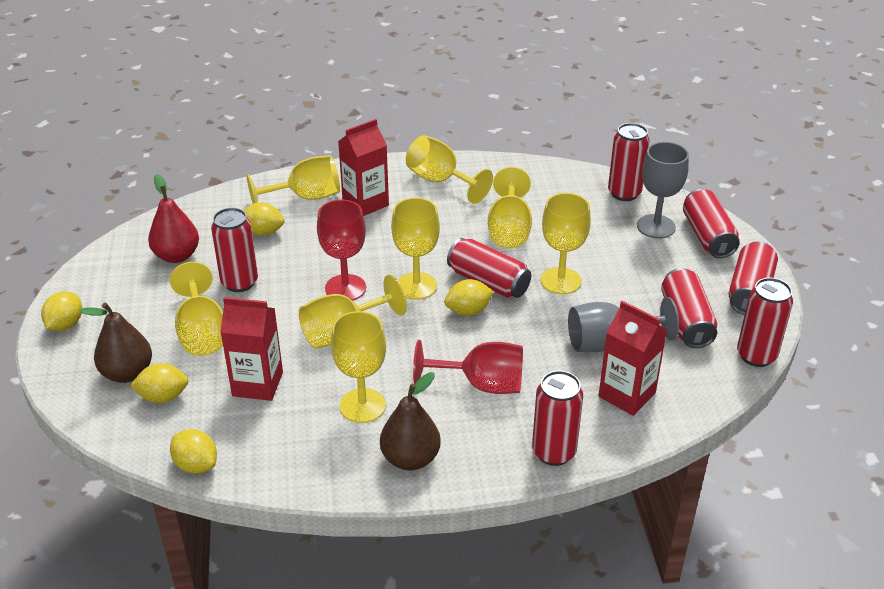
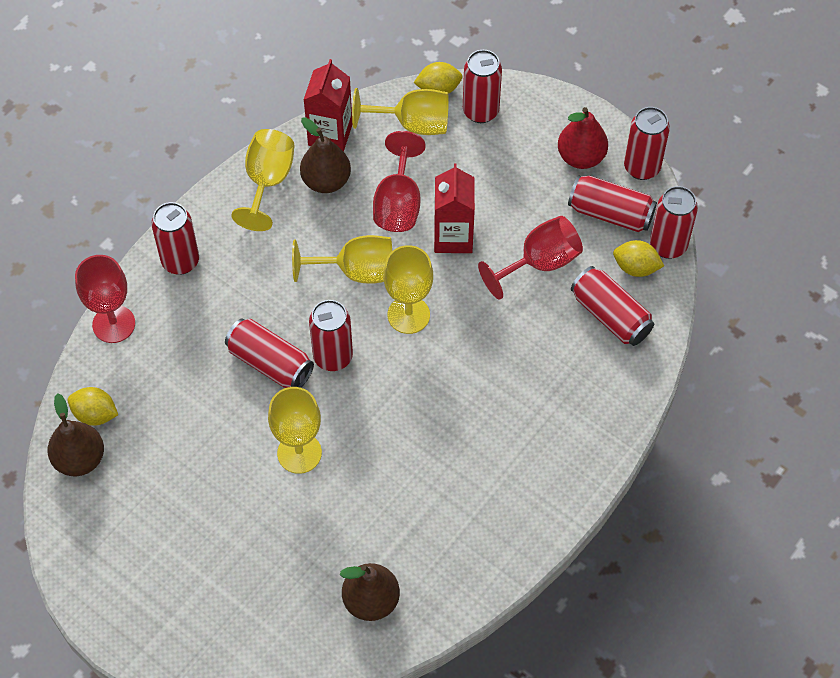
brown pear: 2 -> 3
grey goblet: 2 -> 0
red carton: 3 -> 2
red goblet: 2 -> 3
yellow goblet: 8 -> 5
yellow lemon: 5 -> 3

